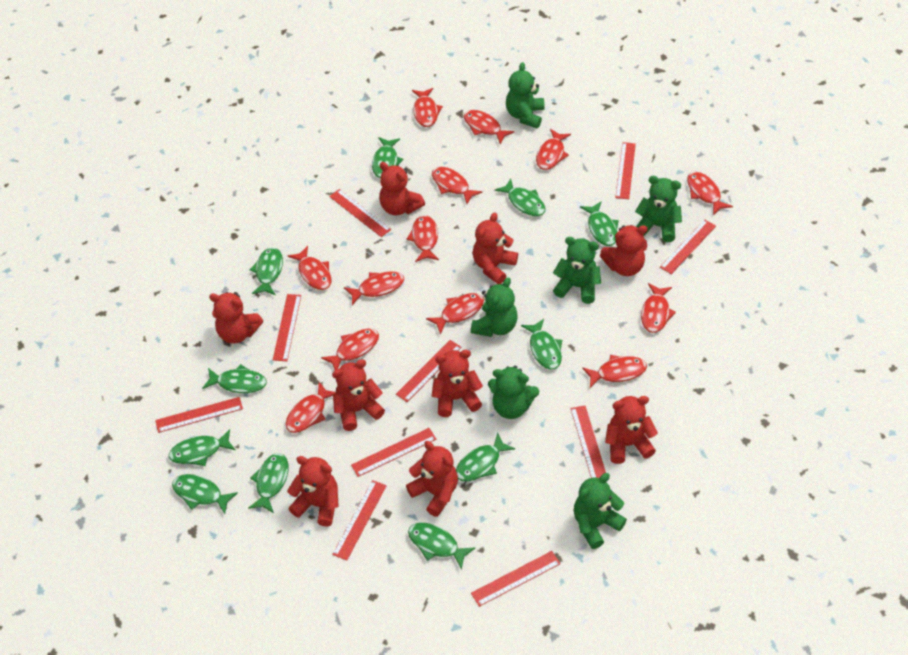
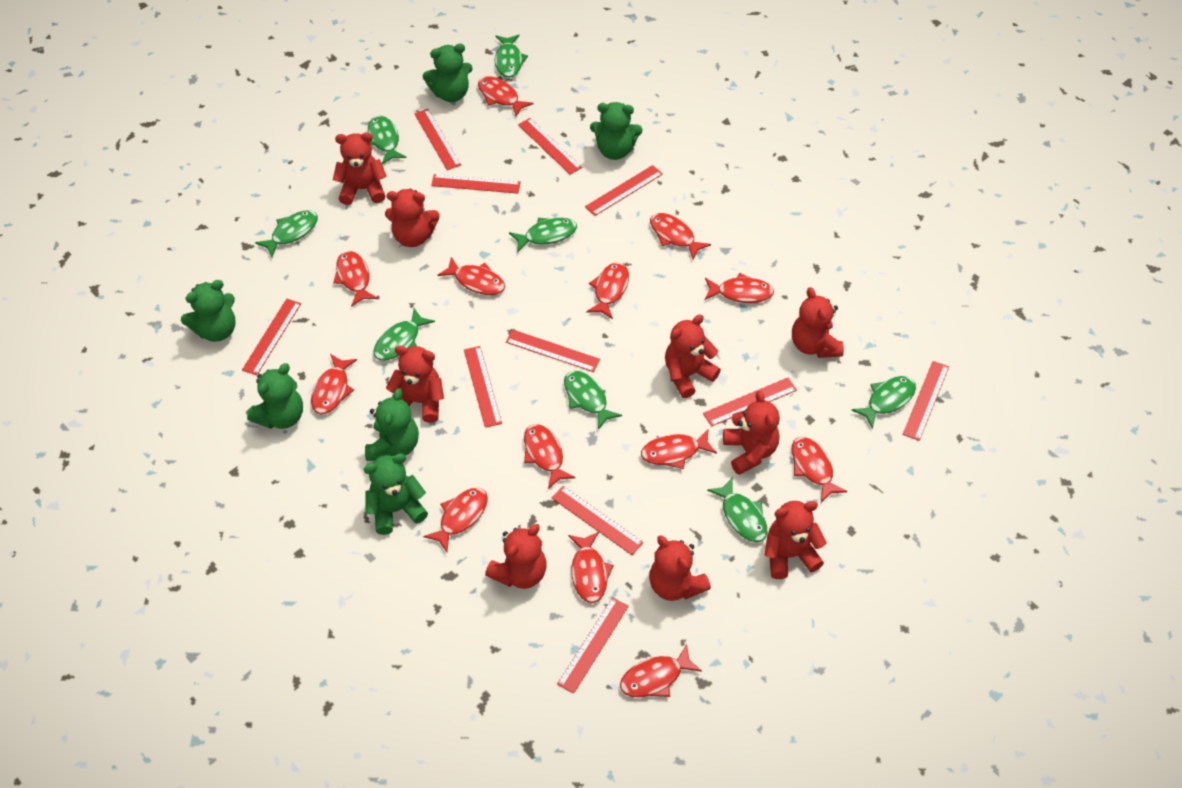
green fish: 11 -> 8
red ruler: 10 -> 11

